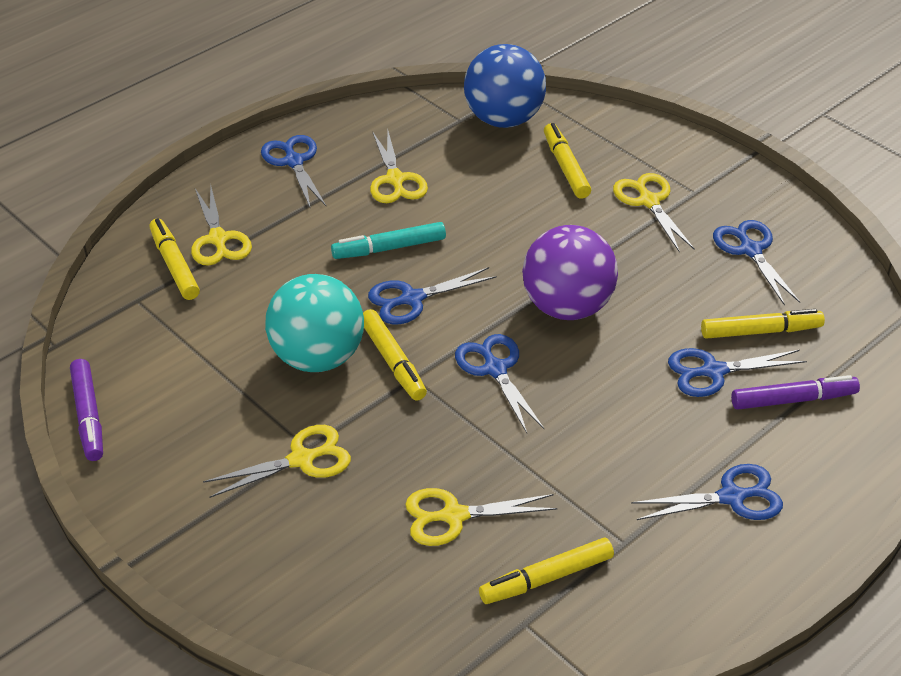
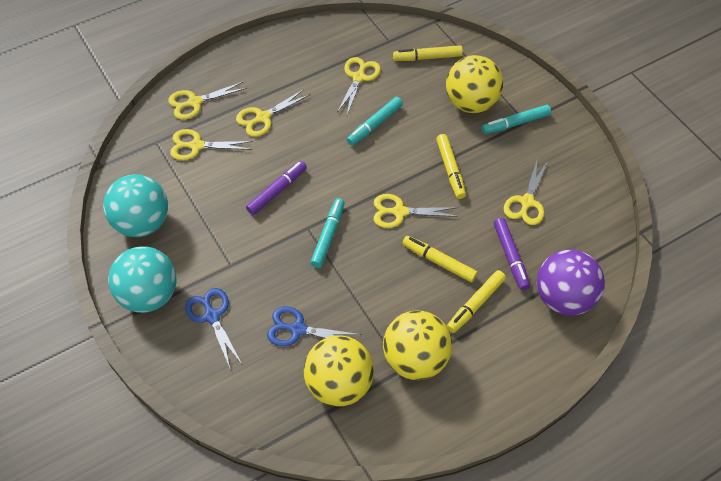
blue ball: 1 -> 0
blue scissors: 6 -> 2
turquoise ball: 1 -> 2
turquoise marker: 1 -> 3
yellow ball: 0 -> 3
yellow marker: 5 -> 4
yellow scissors: 5 -> 6

